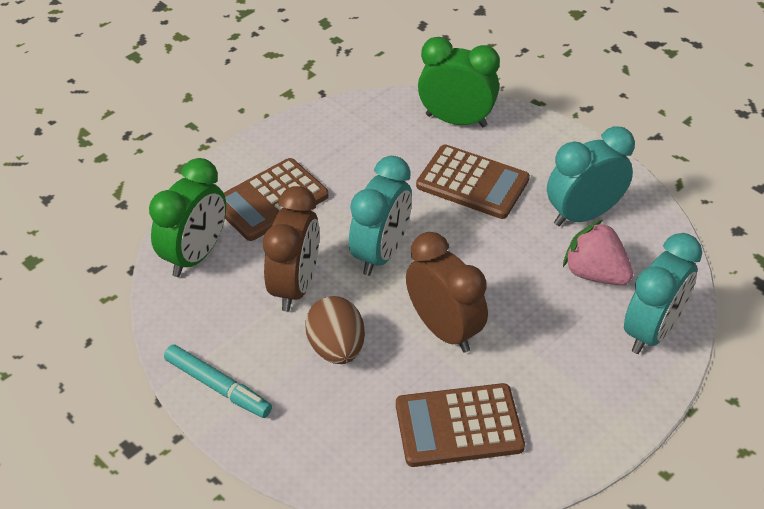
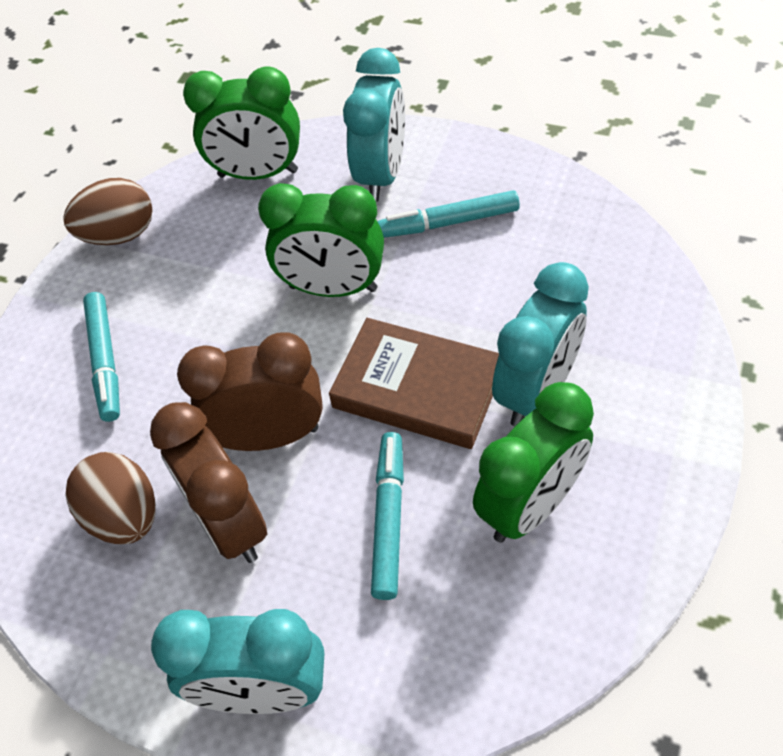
brown book: 0 -> 1
brown calculator: 3 -> 0
brown egg: 1 -> 2
green clock: 2 -> 3
pink strawberry: 1 -> 0
turquoise marker: 1 -> 3

